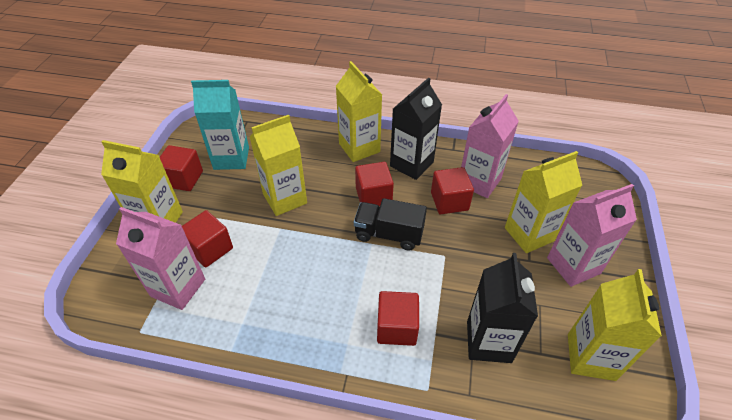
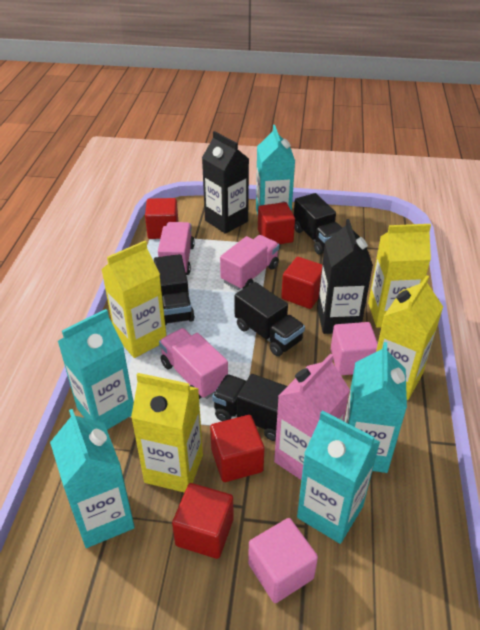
black truck: 1 -> 4
pink carton: 3 -> 1
pink cube: 0 -> 2
pink truck: 0 -> 3
turquoise carton: 1 -> 5
yellow carton: 5 -> 4

